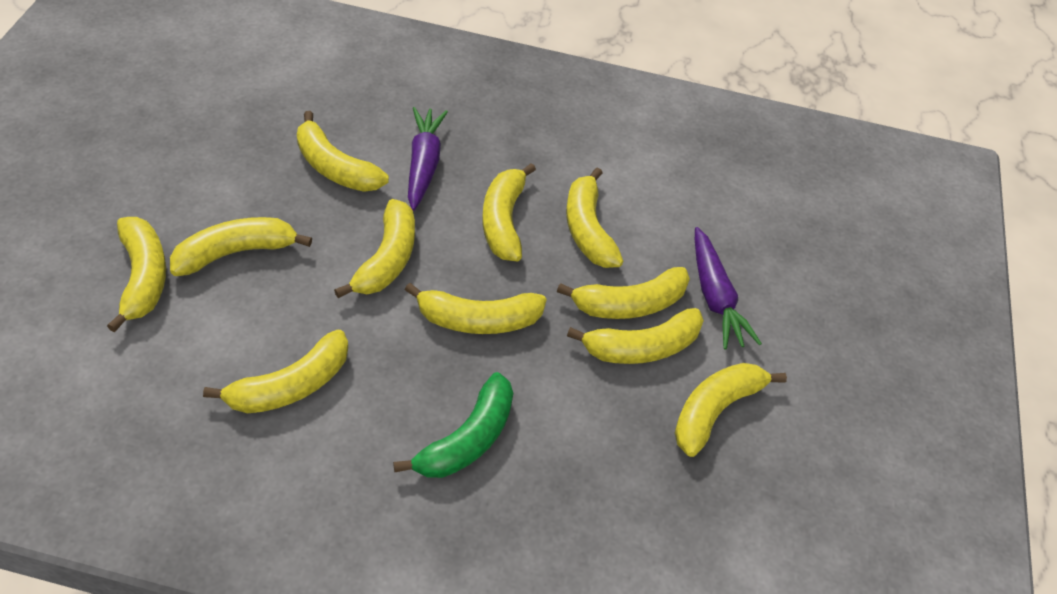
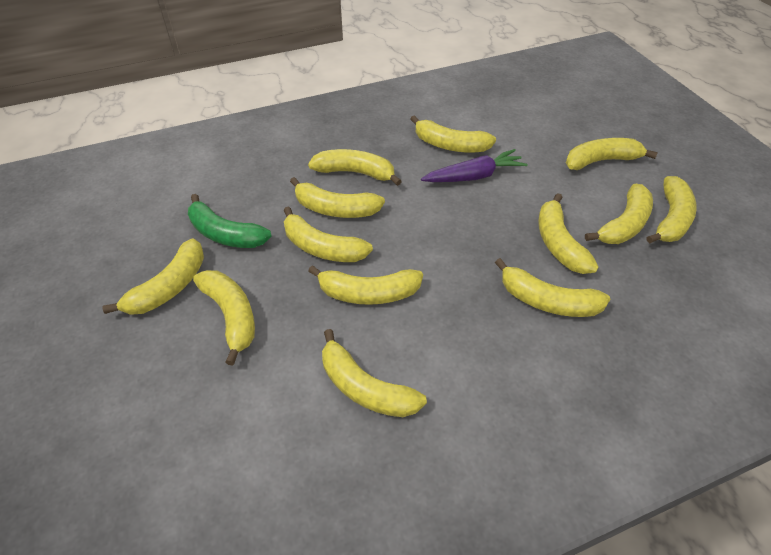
purple carrot: 2 -> 1
yellow banana: 11 -> 13

